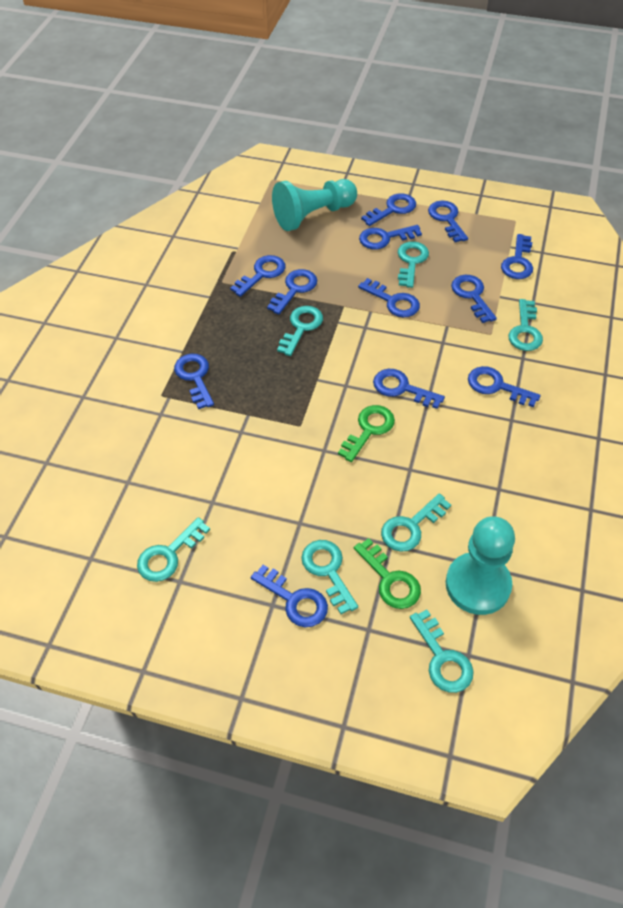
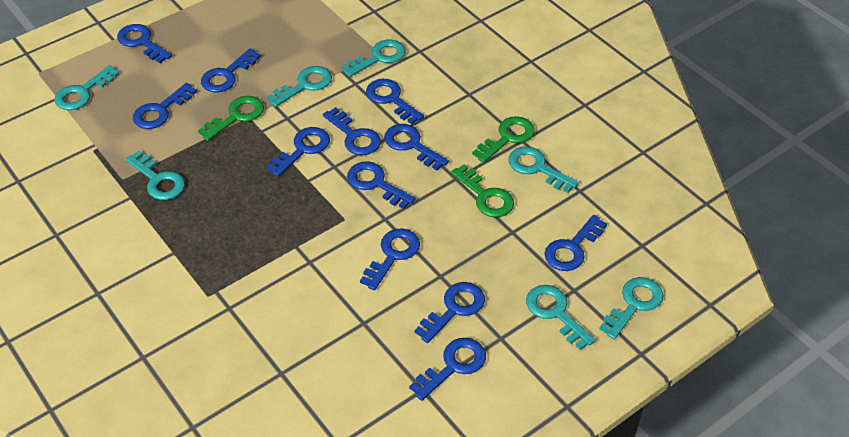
green key: 2 -> 3
turquoise pawn: 2 -> 0

